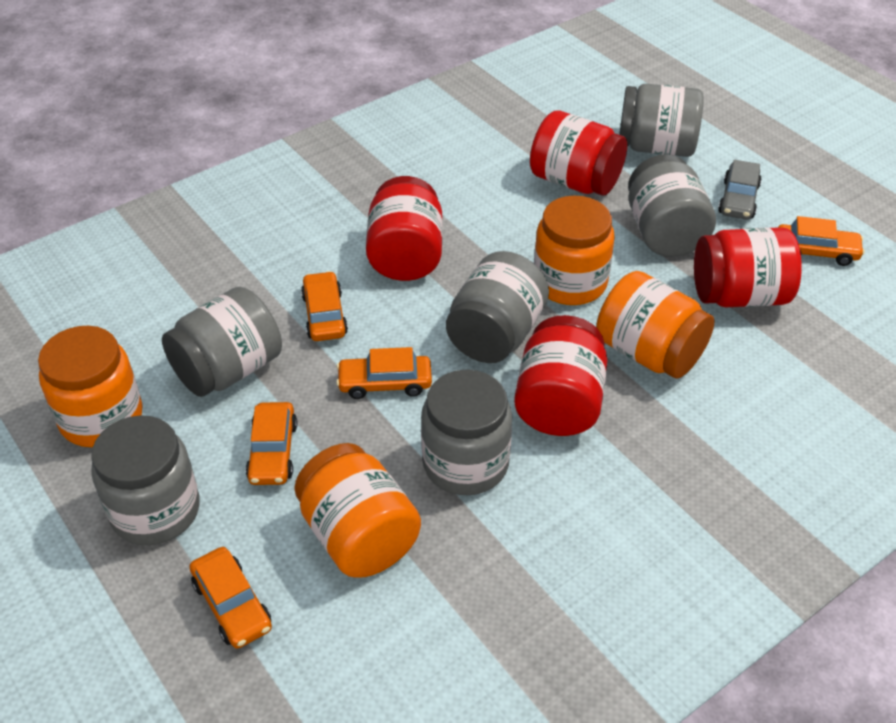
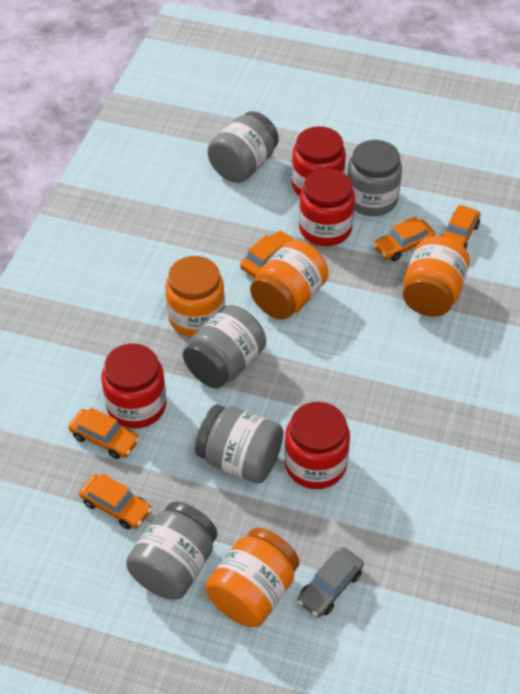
grey jar: 6 -> 5

